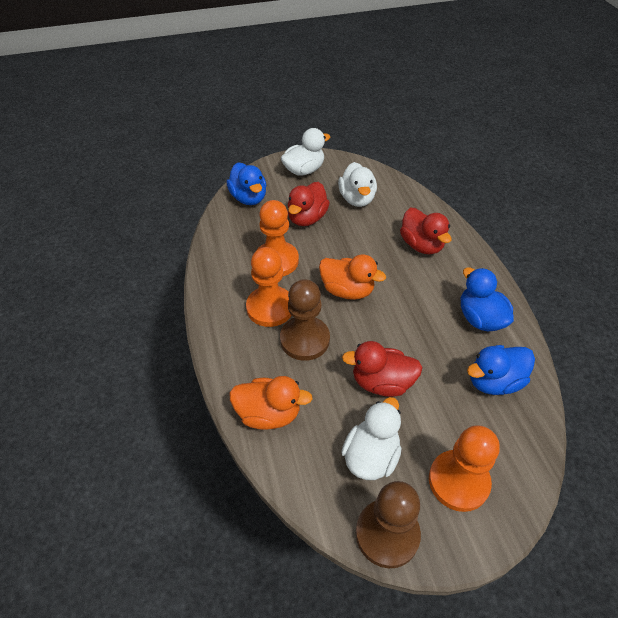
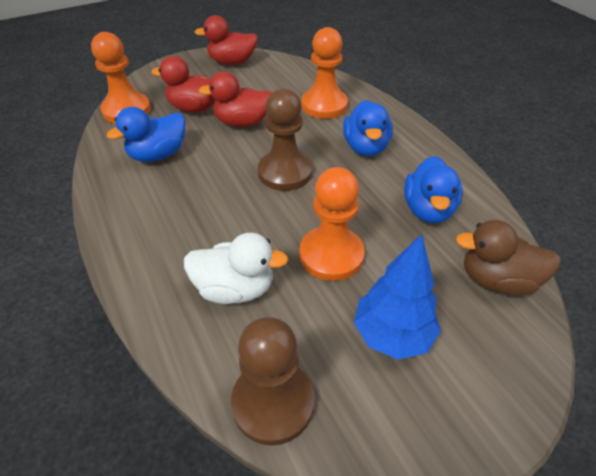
blue tree: 0 -> 1
brown duck: 0 -> 1
orange duck: 2 -> 0
white duck: 3 -> 1

